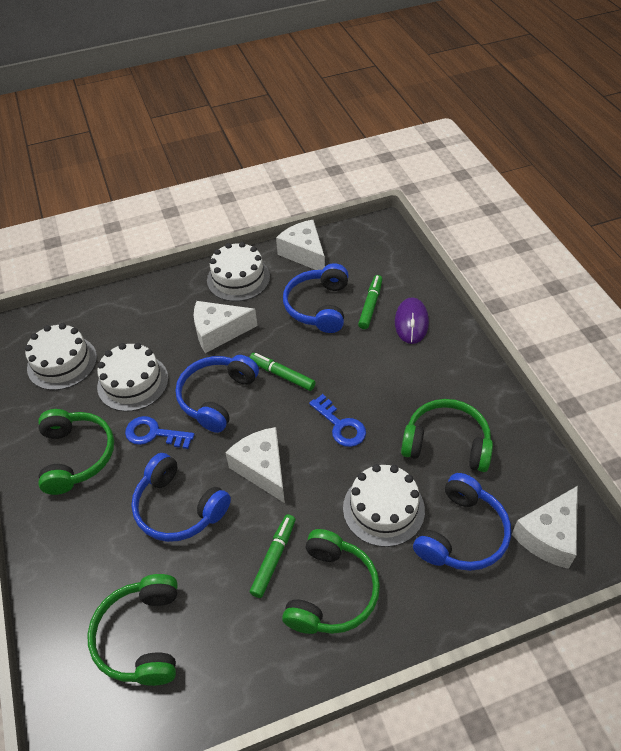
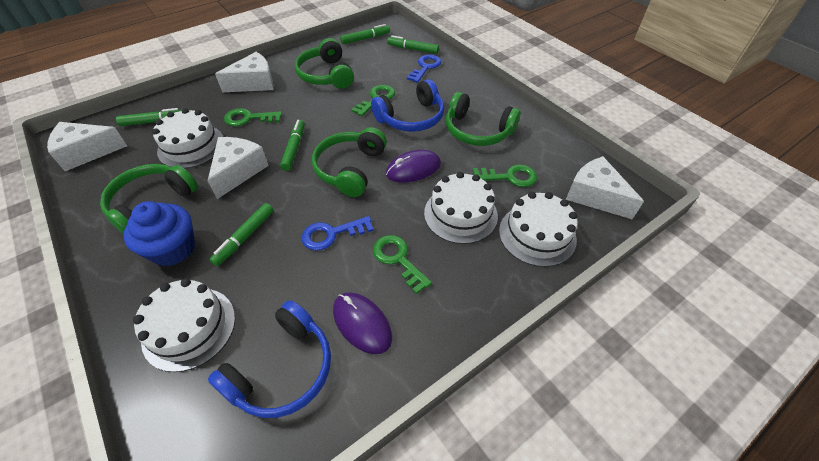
blue cupcake: 0 -> 1
blue headphones: 4 -> 2
green key: 0 -> 4
green marker: 3 -> 5
purple mouse: 1 -> 2

